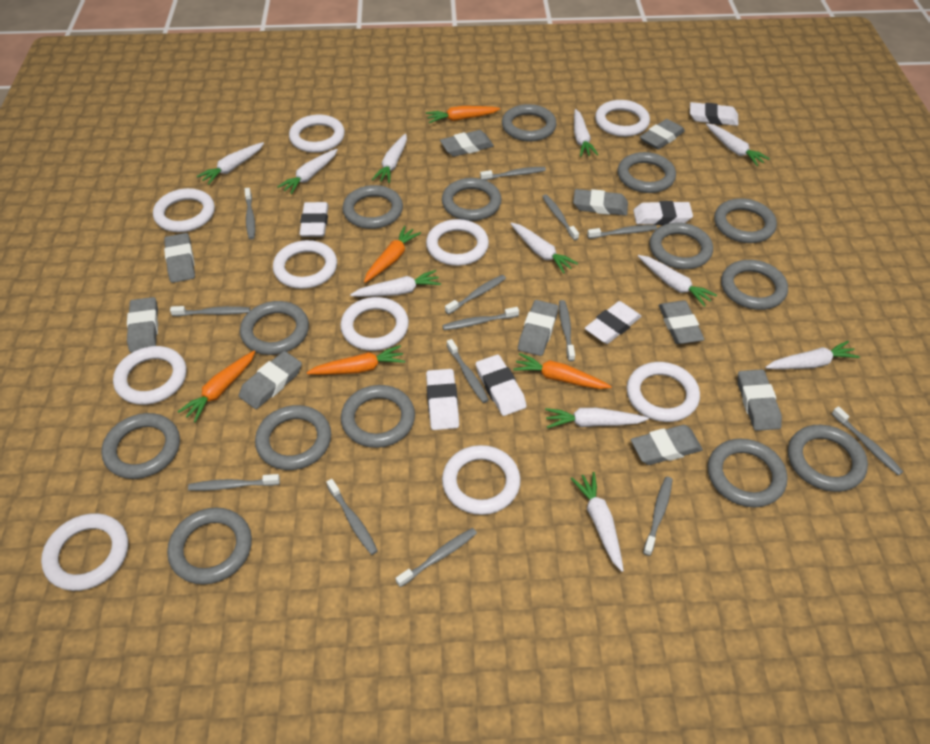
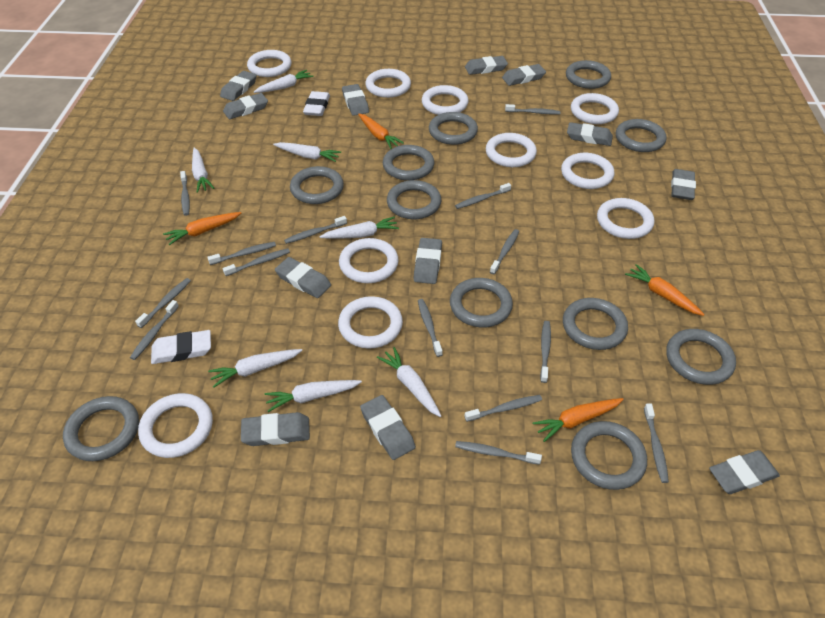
grey eraser: 10 -> 12
grey ring: 14 -> 11
orange carrot: 5 -> 4
white carrot: 11 -> 7
white eraser: 6 -> 2

